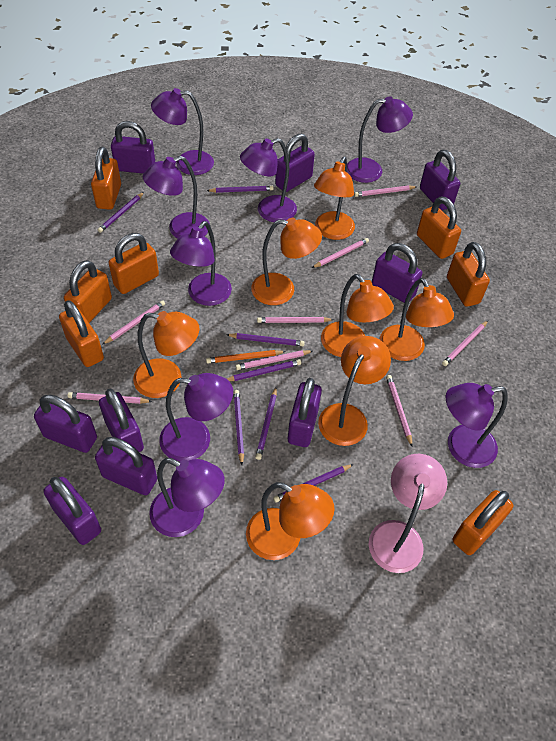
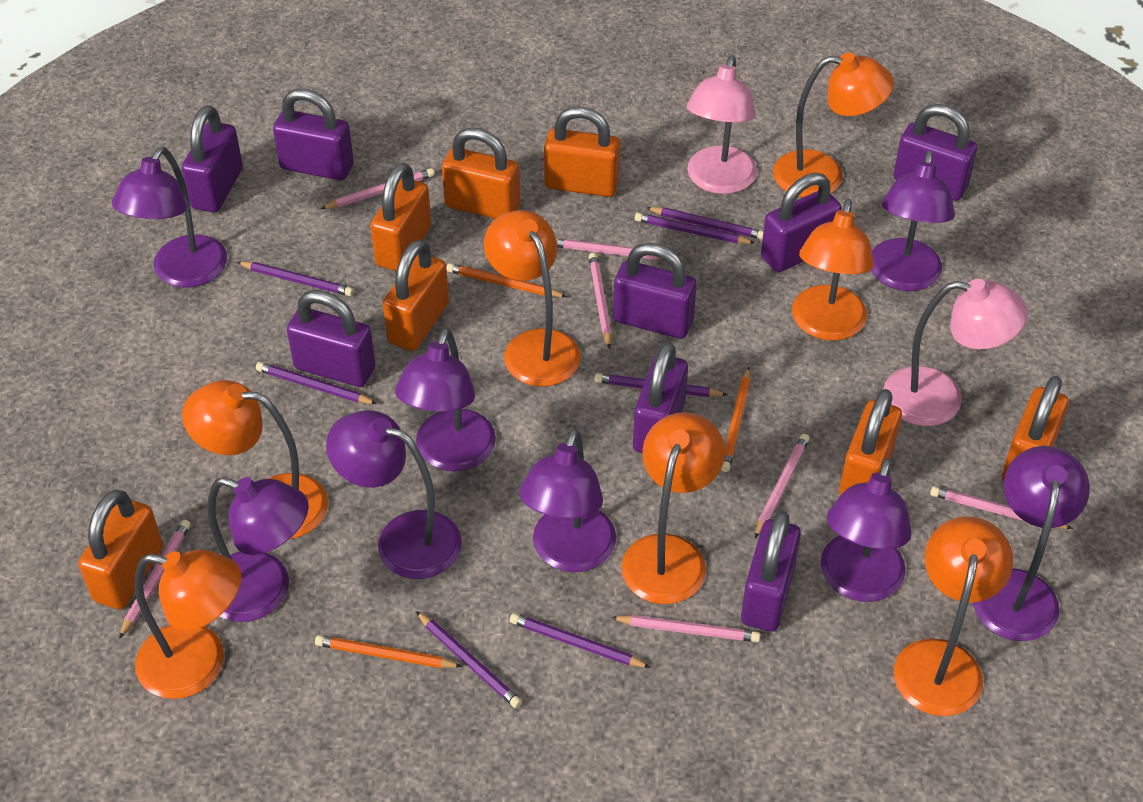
orange pencil: 1 -> 3
pink lamp: 1 -> 2
pink pencil: 8 -> 7
purple padlock: 9 -> 8

